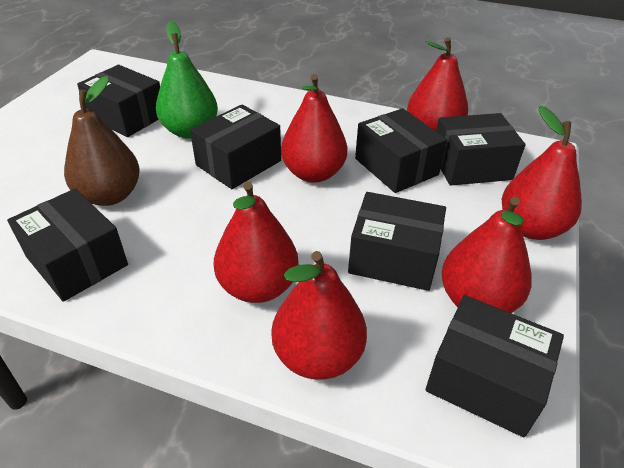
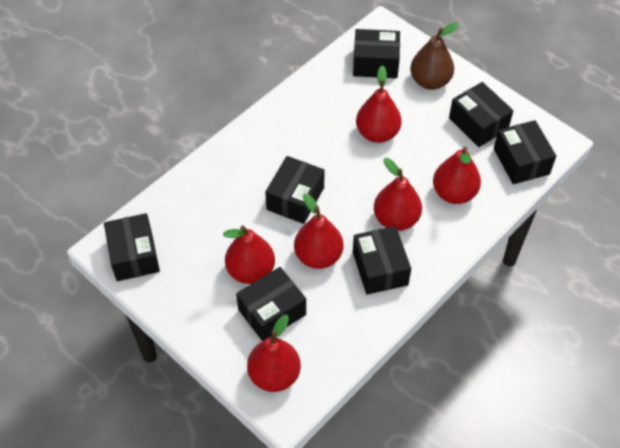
green pear: 1 -> 0

